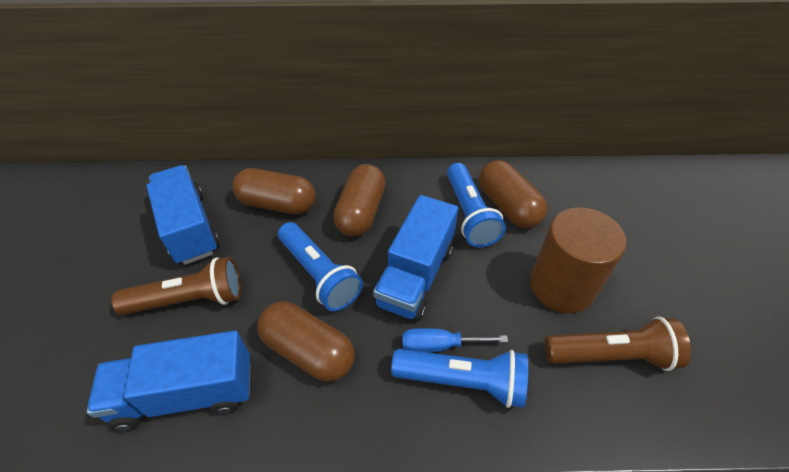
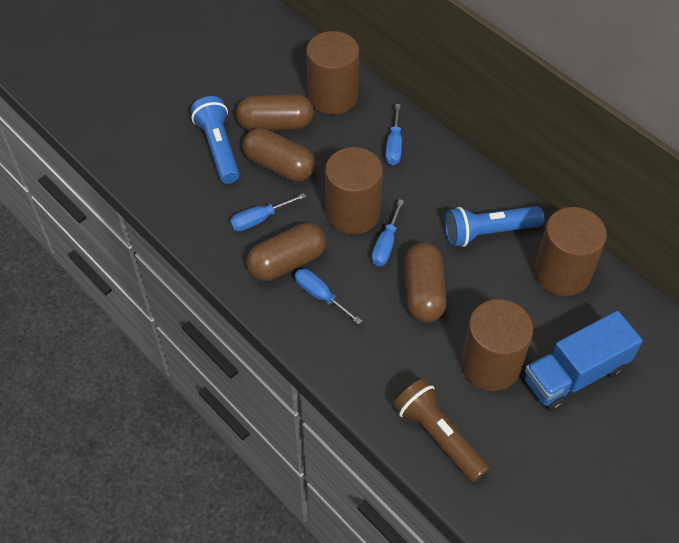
blue flashlight: 3 -> 2
blue screwdriver: 1 -> 4
blue truck: 3 -> 1
brown cylinder: 1 -> 4
brown flashlight: 2 -> 1

